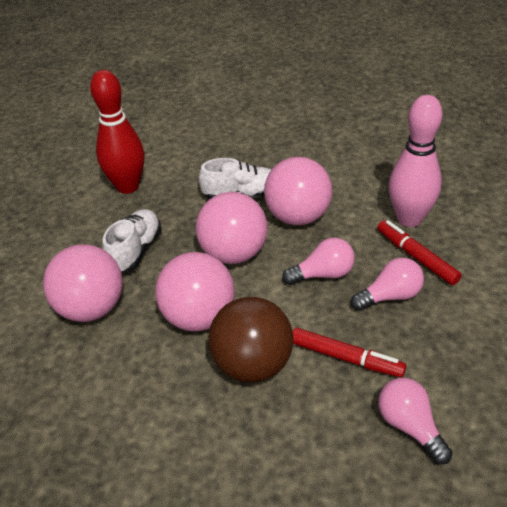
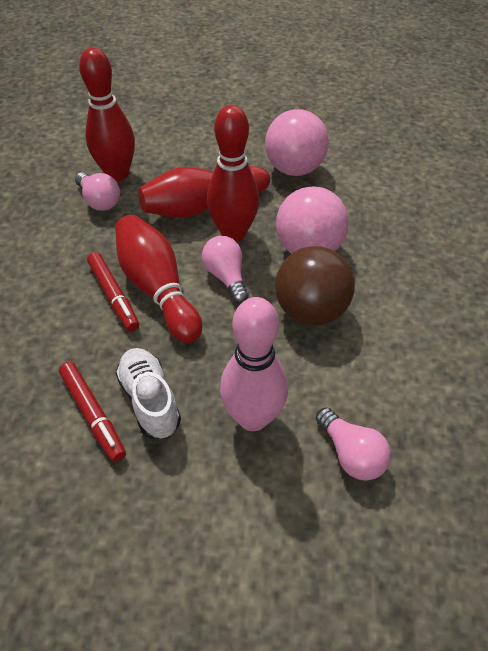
pink ball: 4 -> 2
red bowling pin: 1 -> 4
white shoe: 2 -> 1

